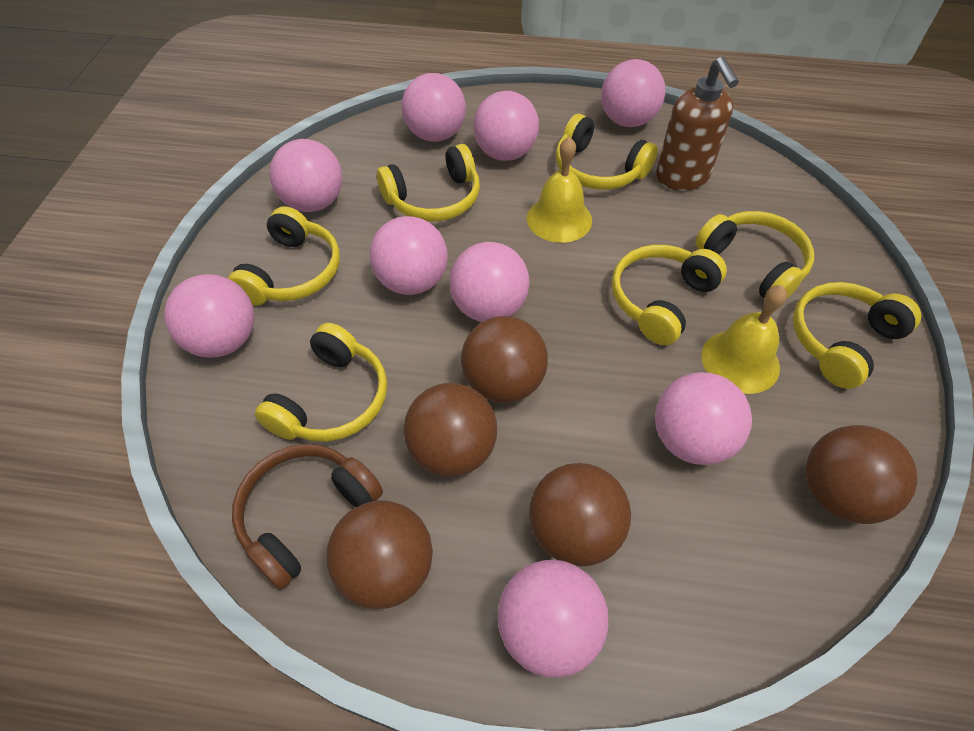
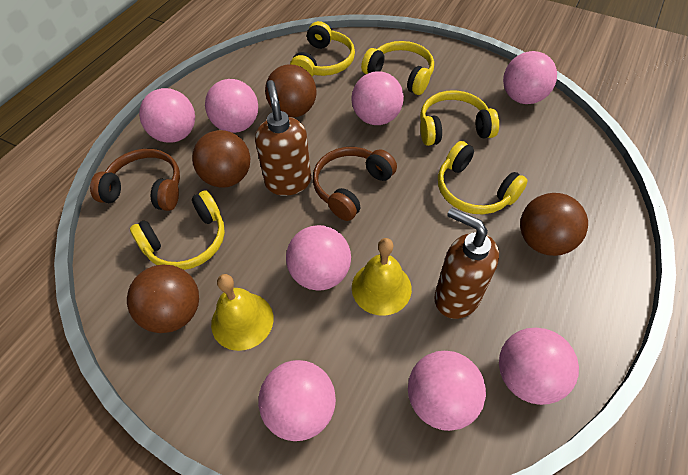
brown ball: 5 -> 4
brown headphones: 1 -> 2
brown soap dispenser: 1 -> 2
pink ball: 9 -> 8
yellow headphones: 7 -> 5

